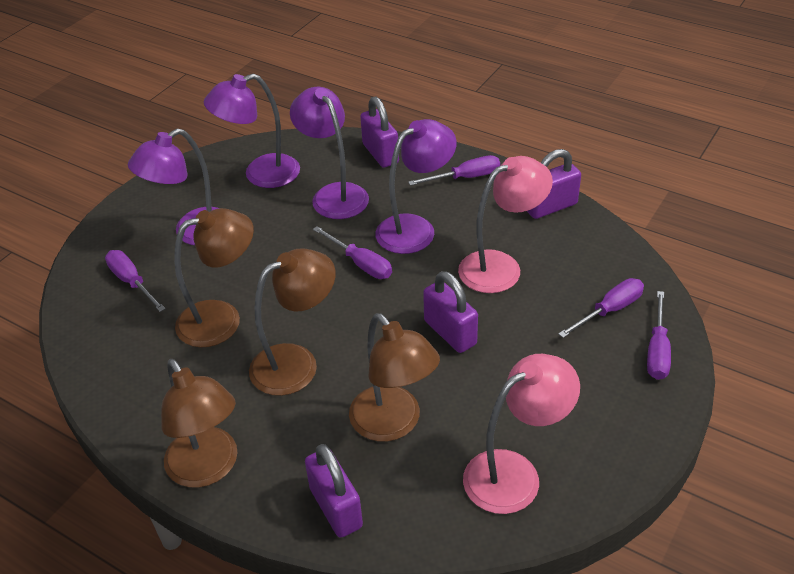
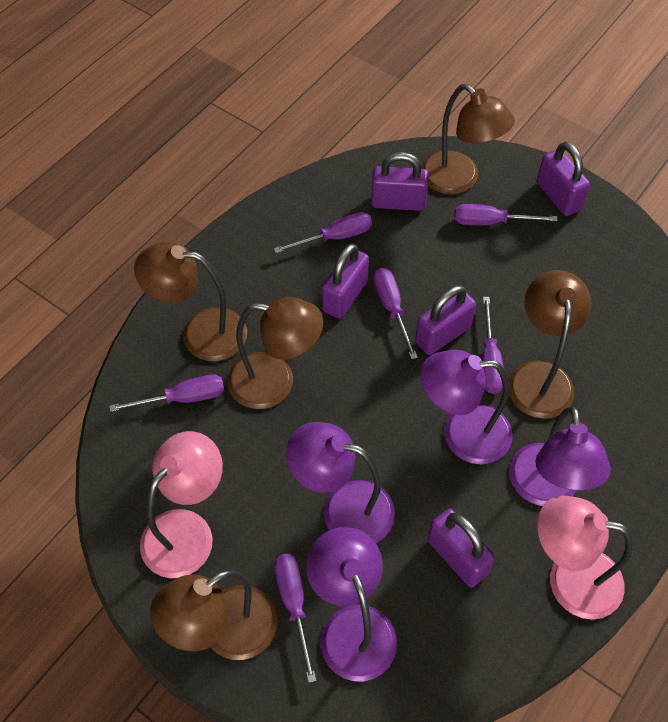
brown lamp: 4 -> 5
purple padlock: 4 -> 5
purple screwdriver: 5 -> 6

